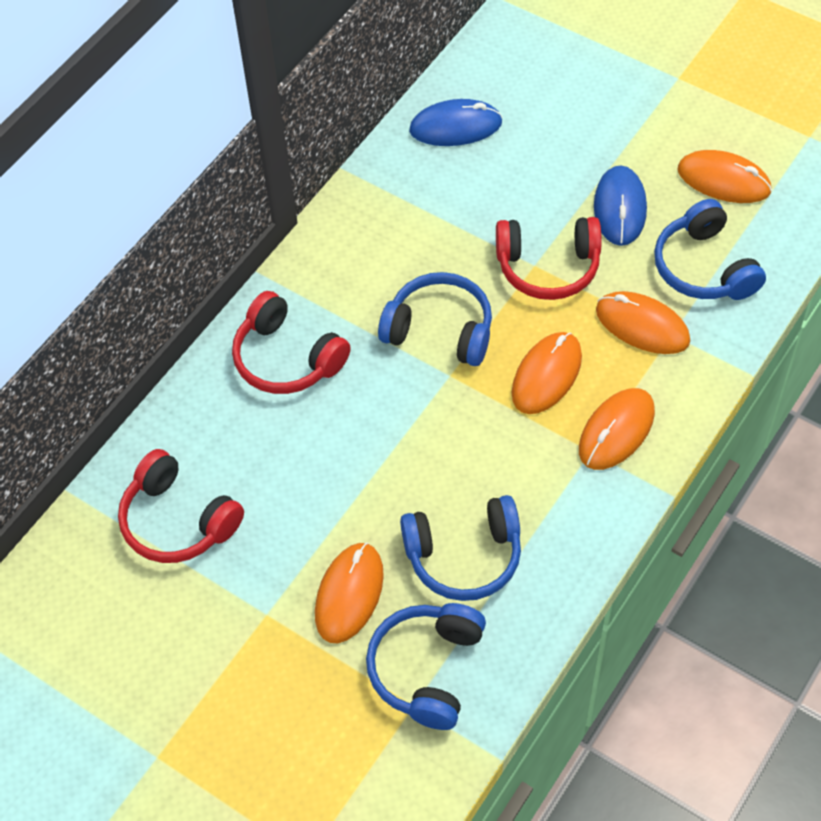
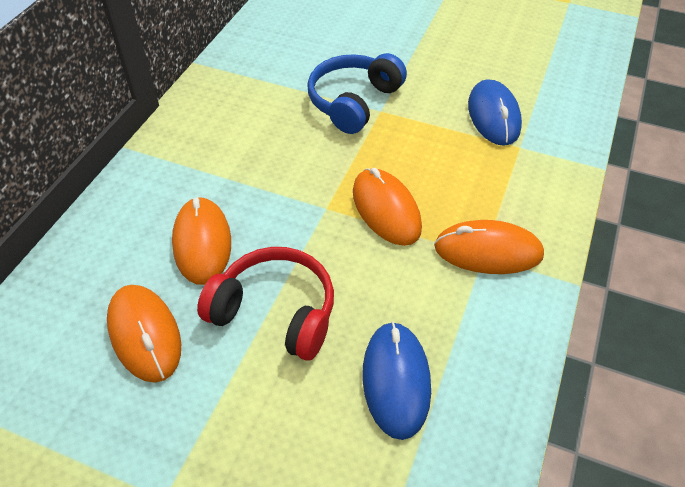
blue headphones: 4 -> 1
orange mouse: 5 -> 4
red headphones: 3 -> 1

